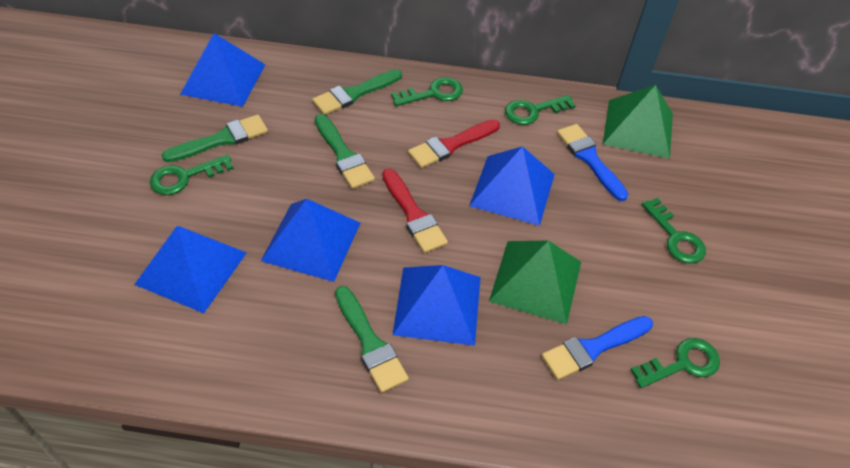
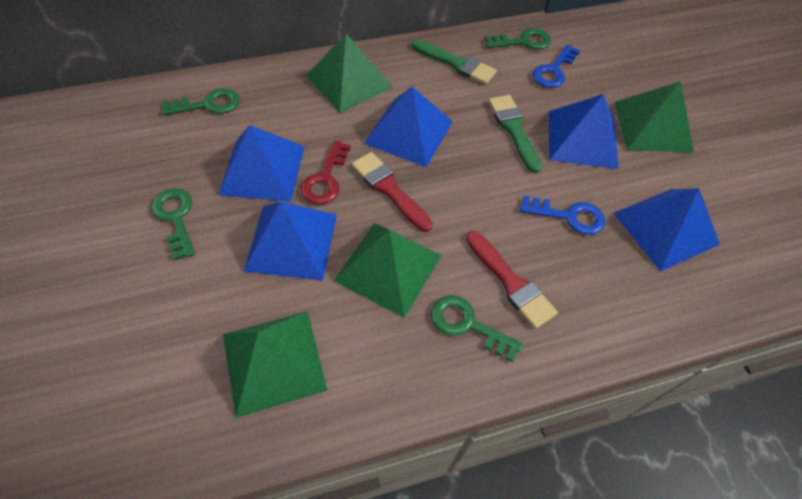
blue brush: 2 -> 0
blue key: 0 -> 2
green brush: 4 -> 2
green key: 5 -> 4
green pyramid: 2 -> 4
red key: 0 -> 1

